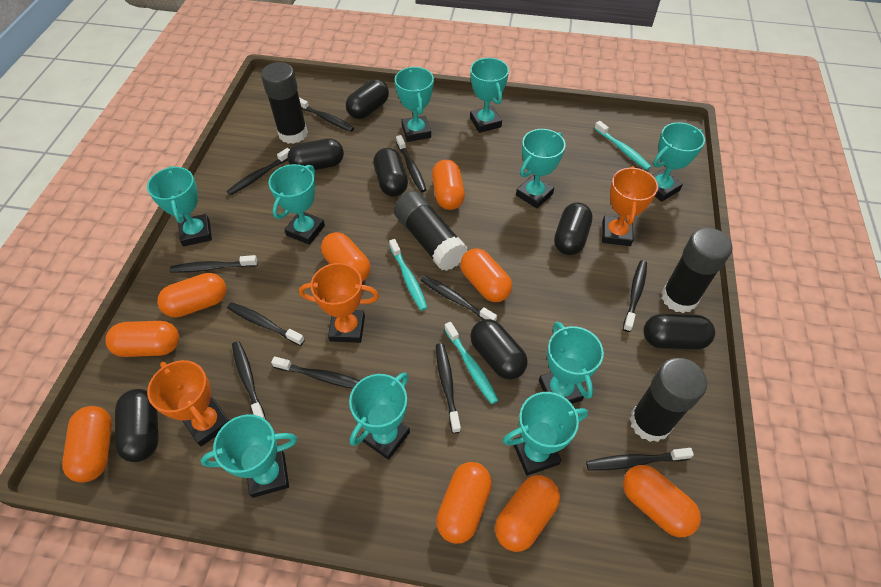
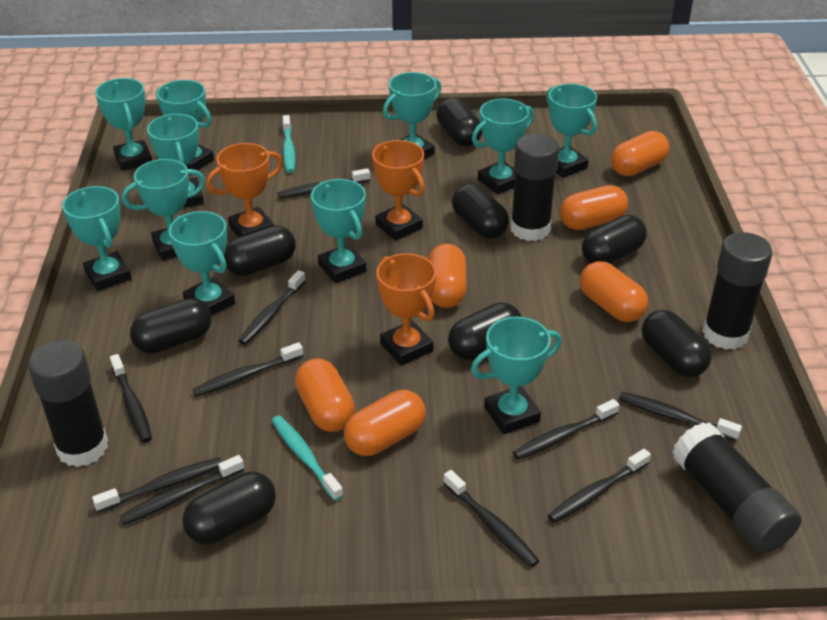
black capsule: 7 -> 8
black toothbrush: 11 -> 10
orange capsule: 9 -> 6
turquoise toothbrush: 3 -> 2
turquoise trophy: 10 -> 11

